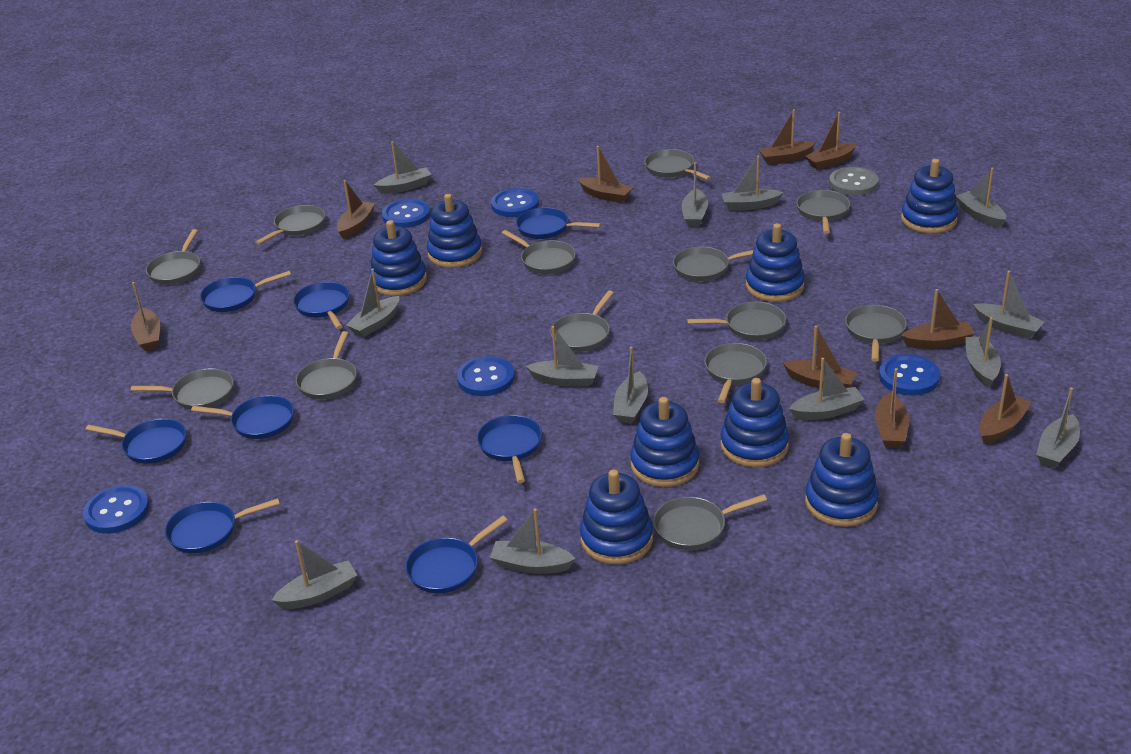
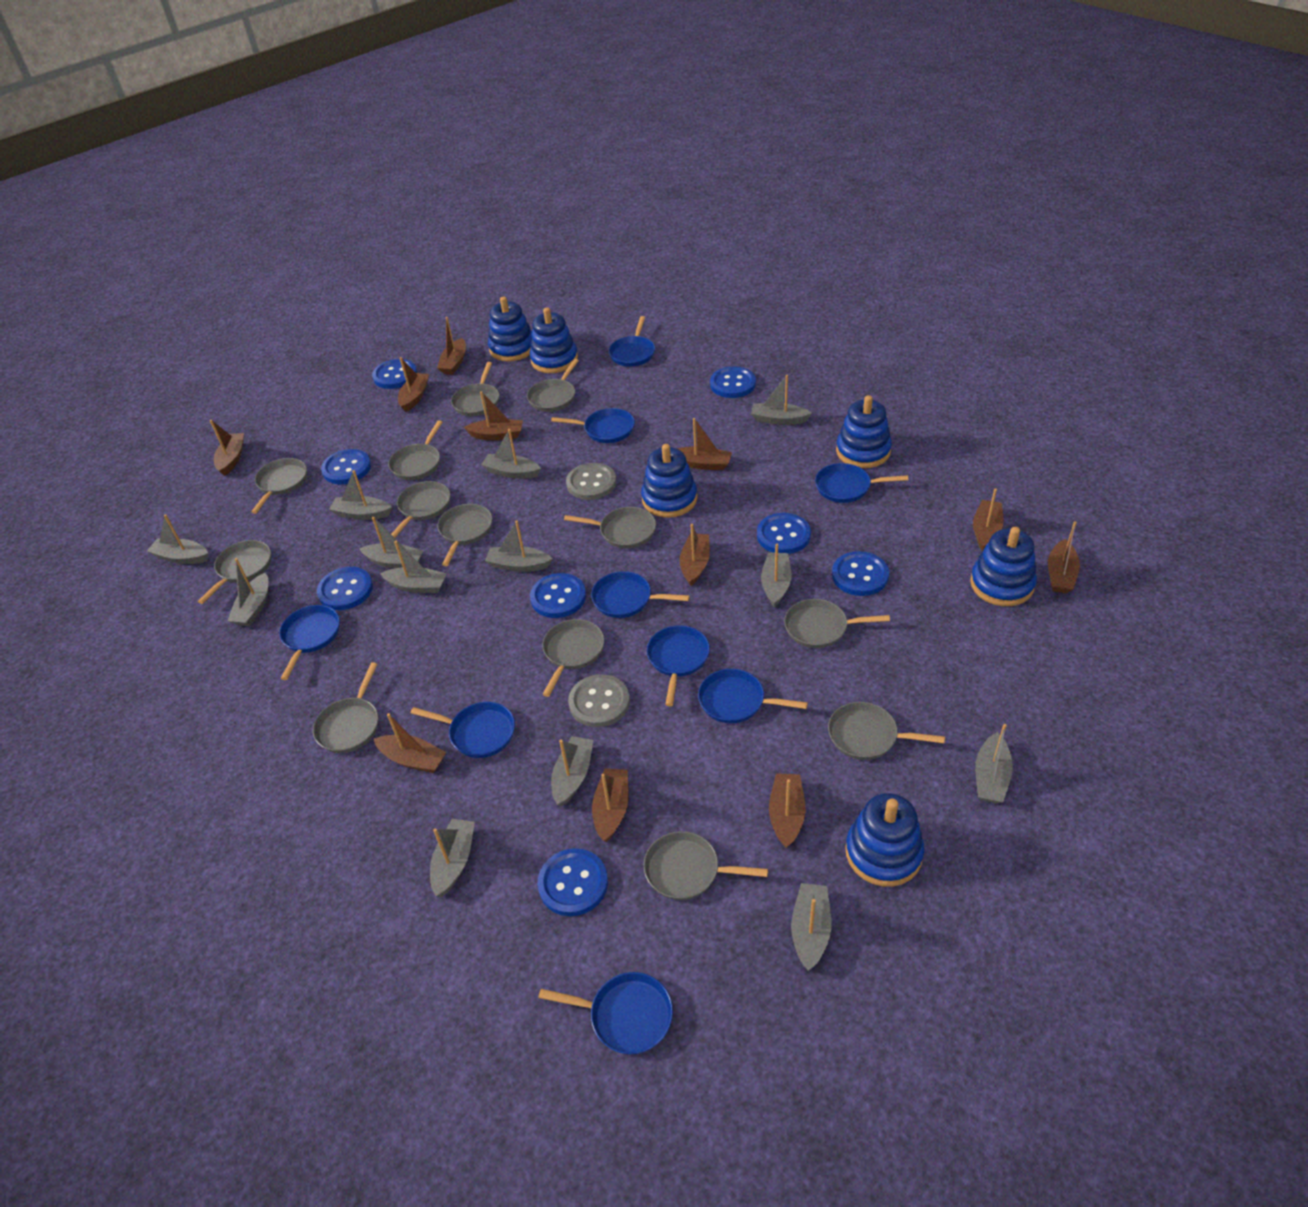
blue button: 5 -> 8
blue pan: 8 -> 9
blue stacking toy: 8 -> 6
brown boat: 9 -> 11
grey button: 1 -> 2

